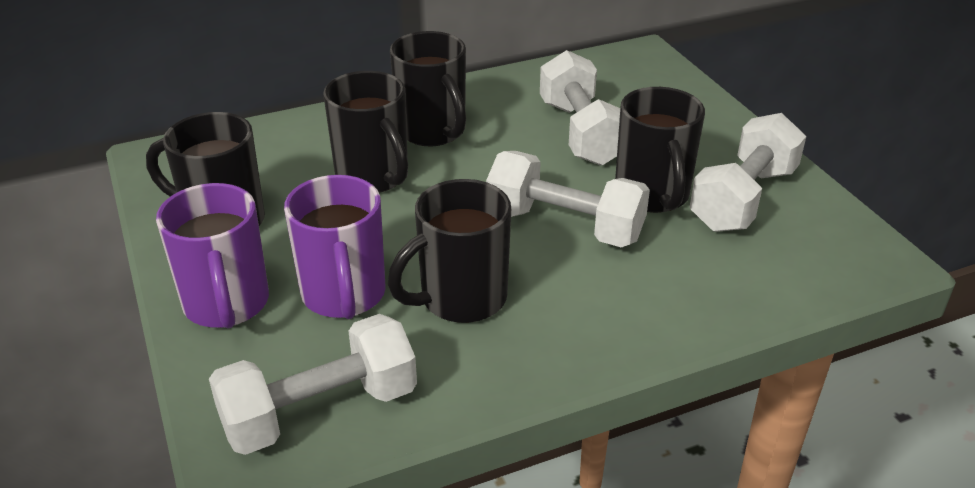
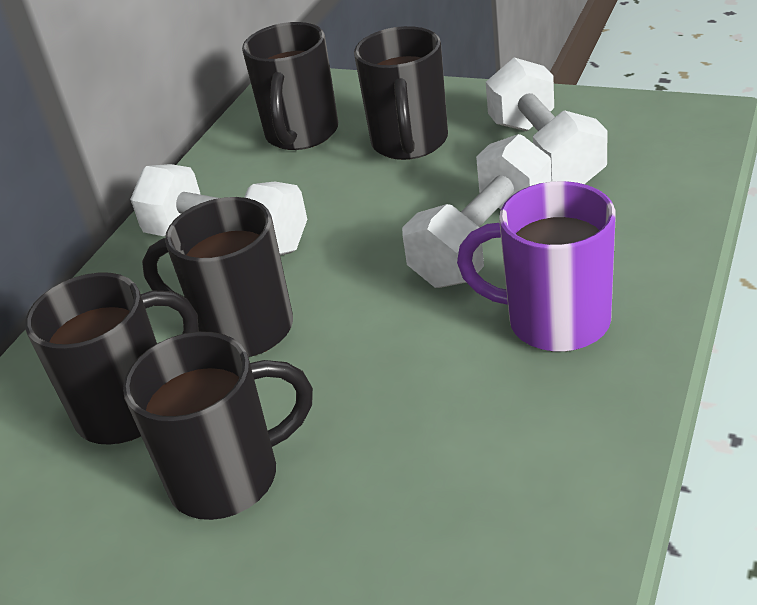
purple mug: 2 -> 1
white dumbbell: 4 -> 3

